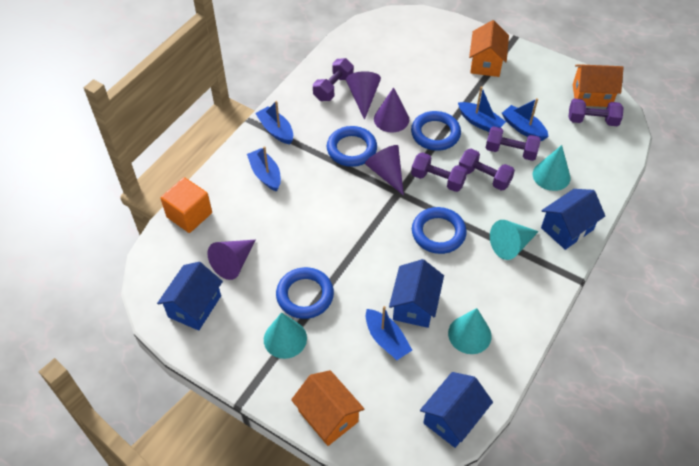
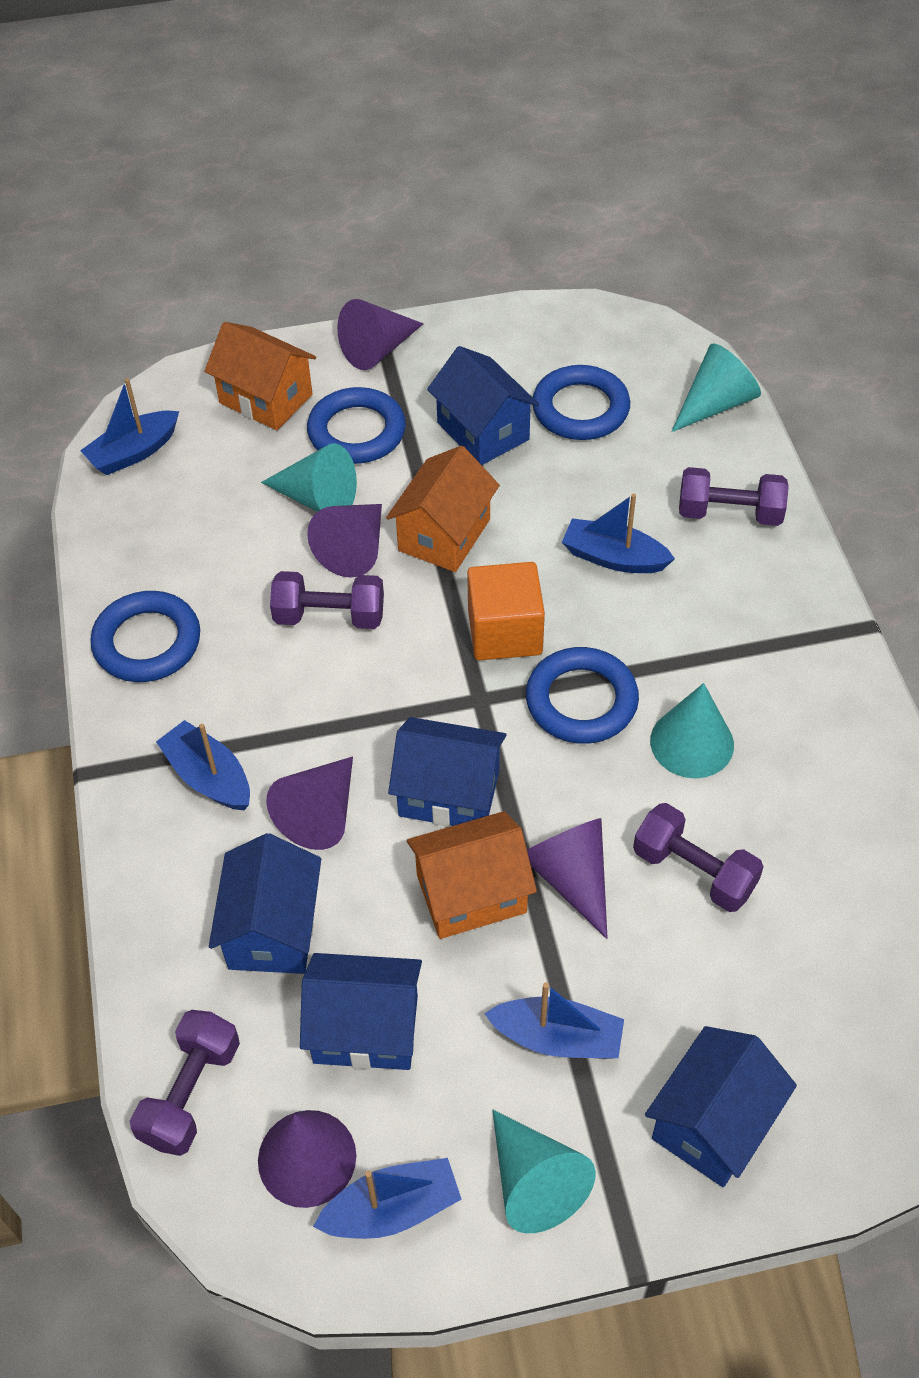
blue house: 4 -> 5
purple cone: 4 -> 5
purple dumbbell: 5 -> 4

